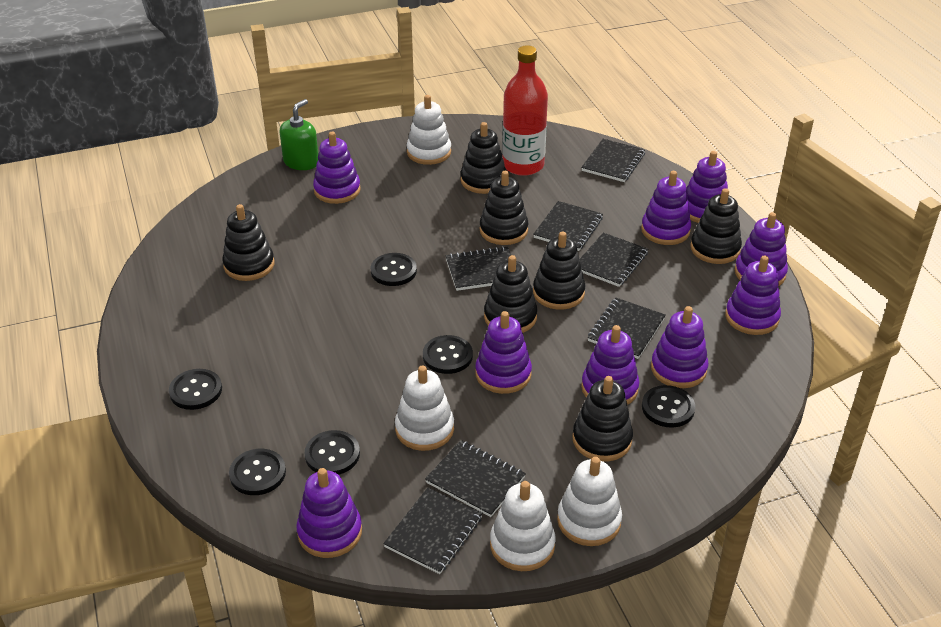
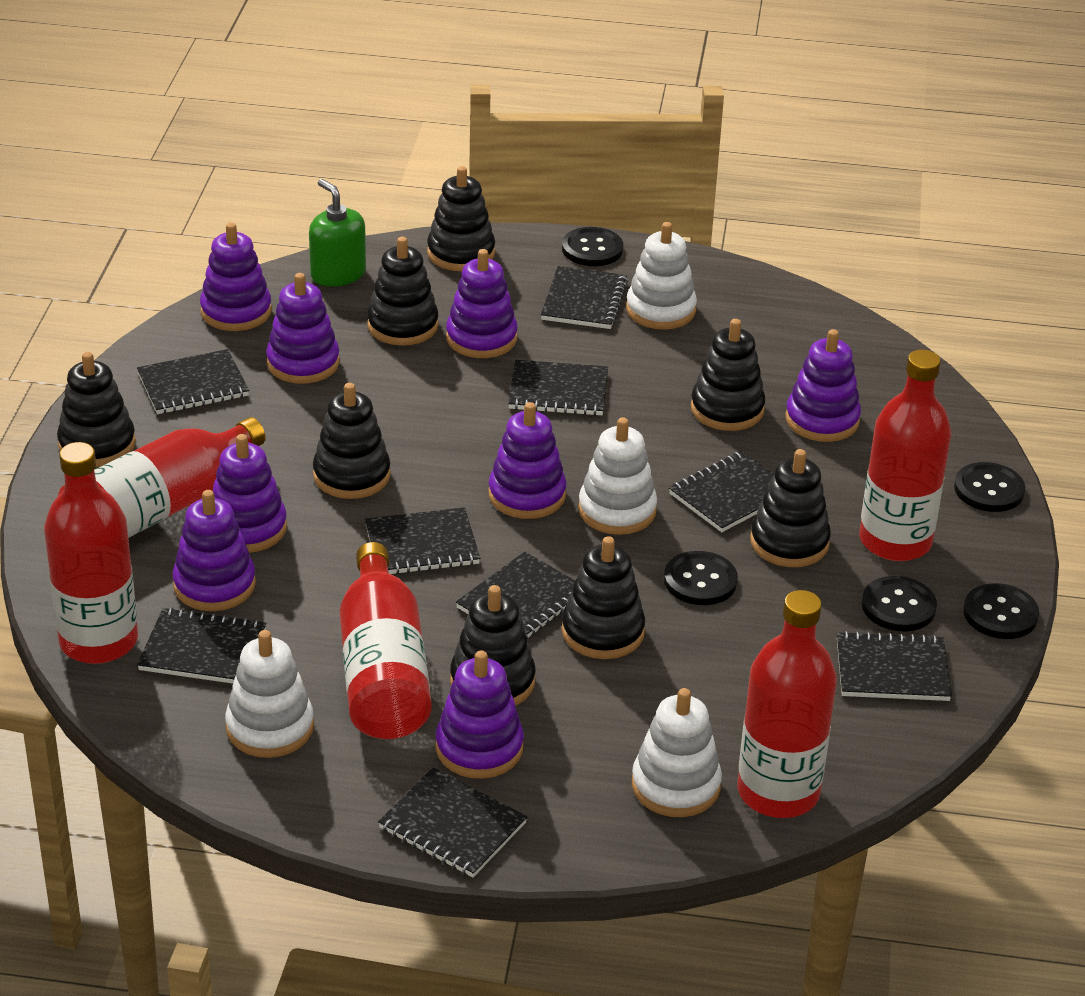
black button: 6 -> 5
black notebook: 7 -> 9
black stacking toy: 7 -> 8
purple stacking toy: 9 -> 8
red bottle: 1 -> 5

